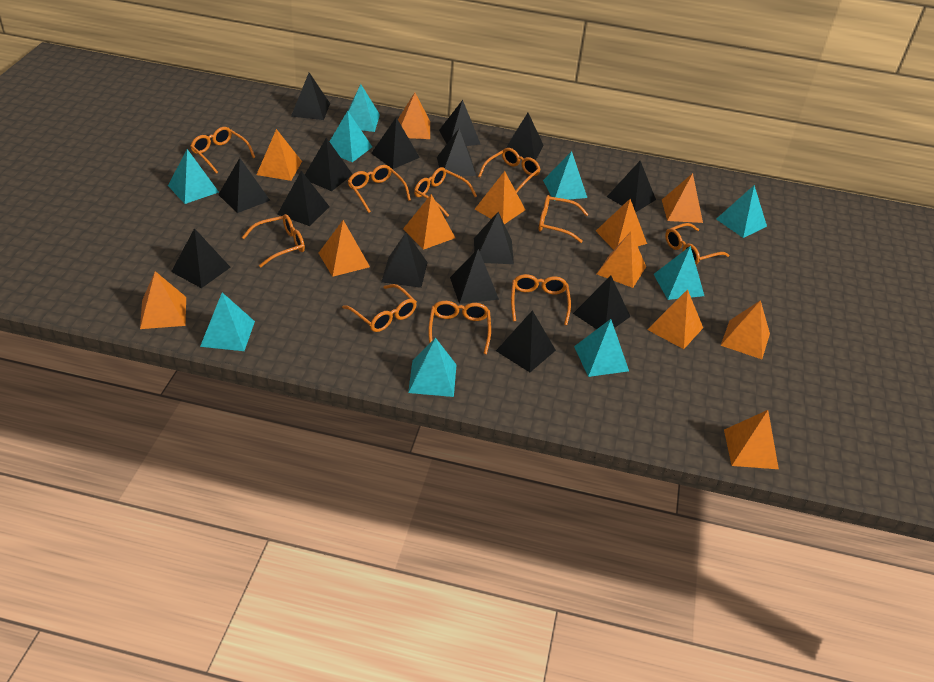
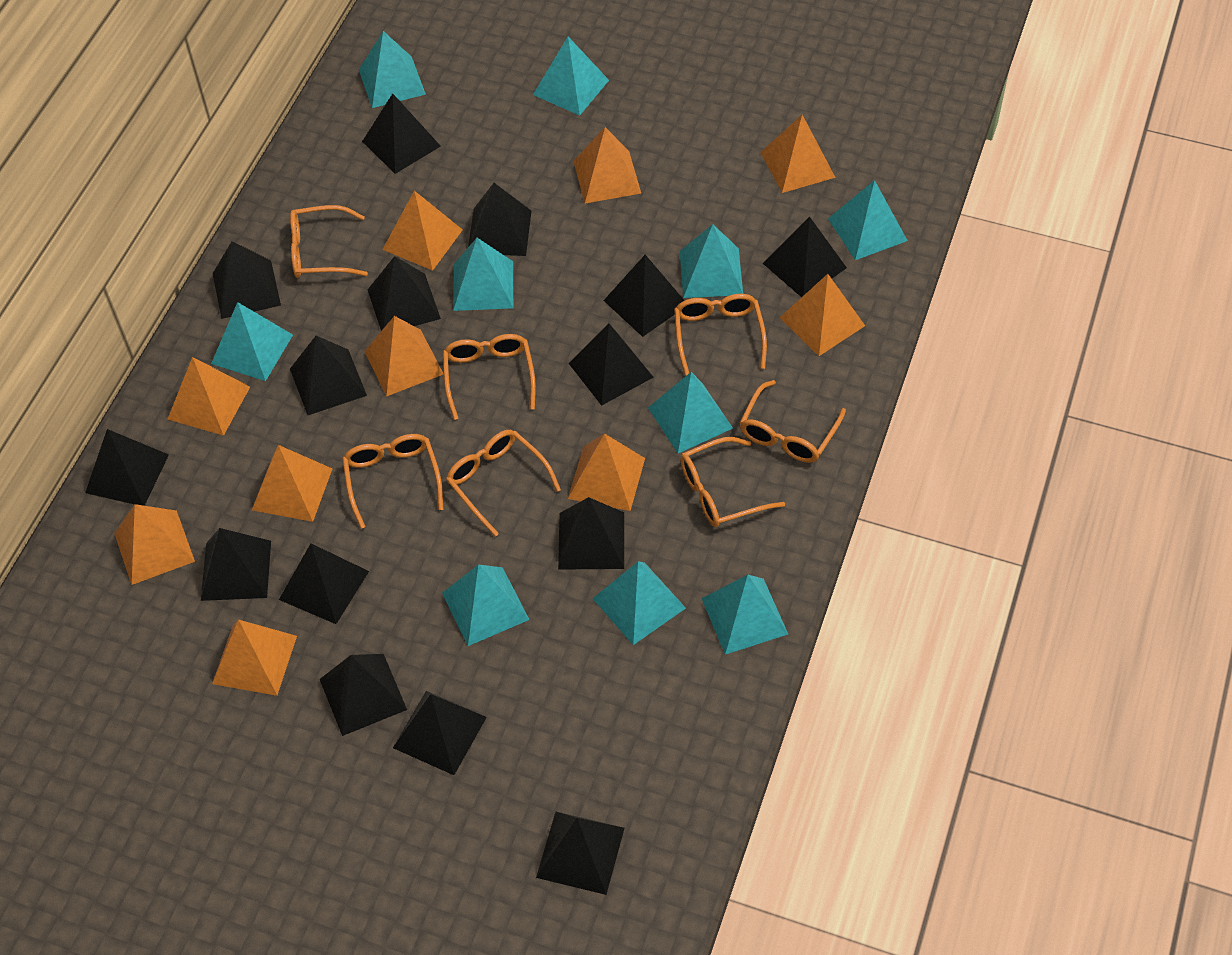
orange glasses: 10 -> 7
orange pyramid: 12 -> 10
turquoise pyramid: 9 -> 10

